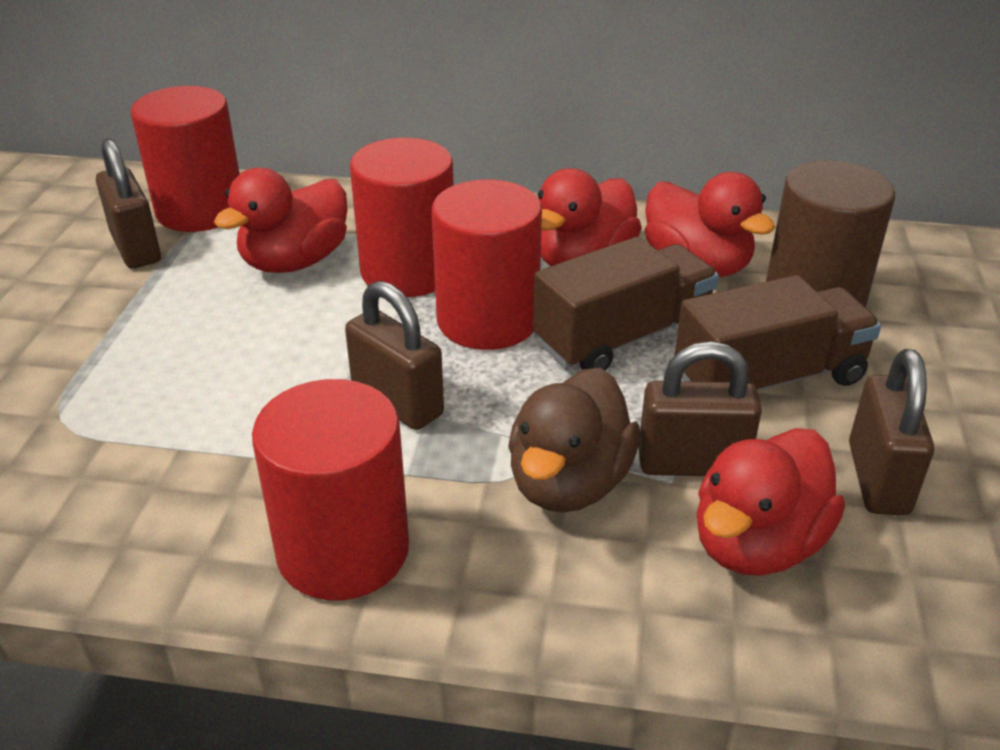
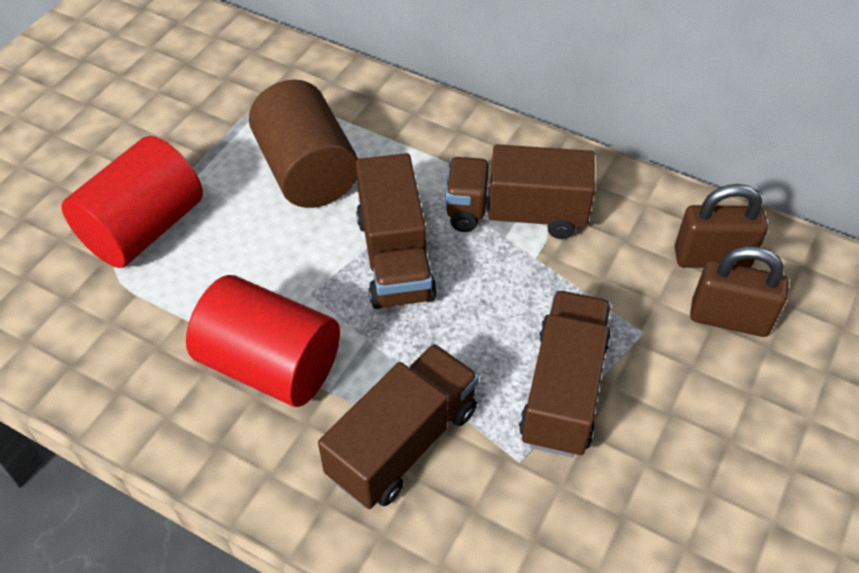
brown duck: 1 -> 0
brown padlock: 4 -> 2
brown truck: 2 -> 4
red cylinder: 4 -> 2
red duck: 4 -> 0

